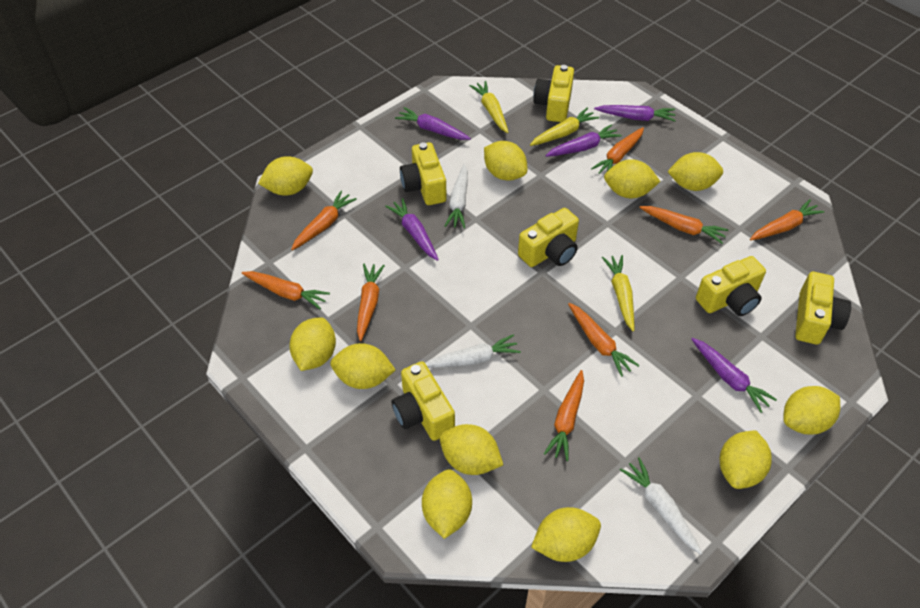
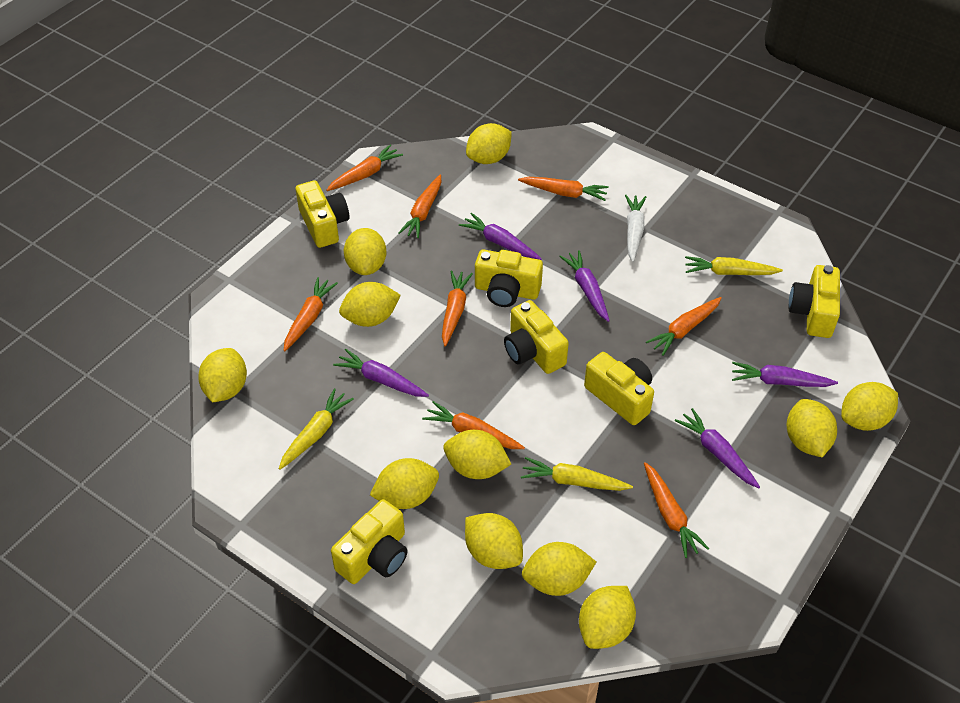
white carrot: 3 -> 1

